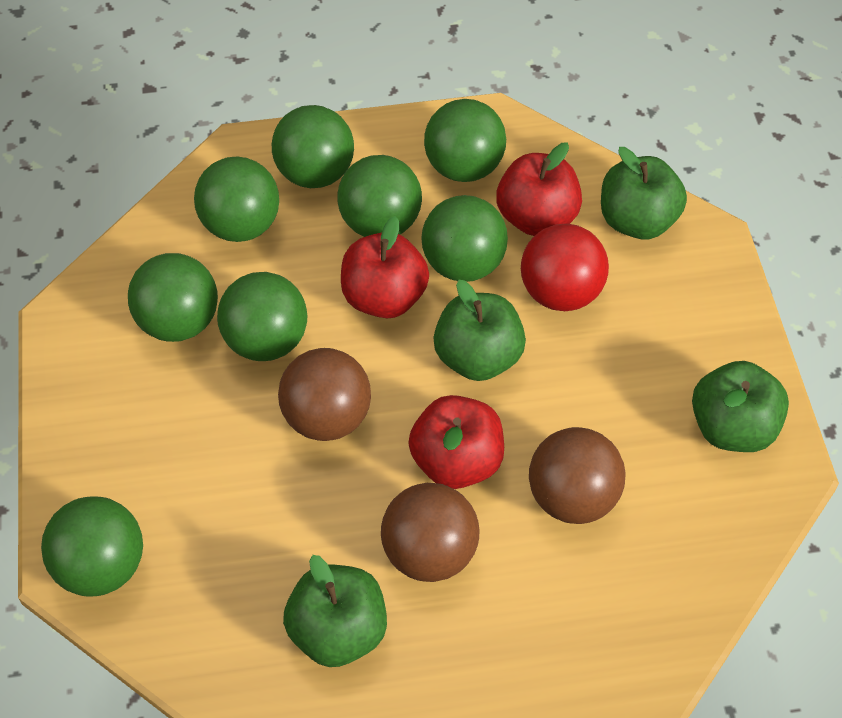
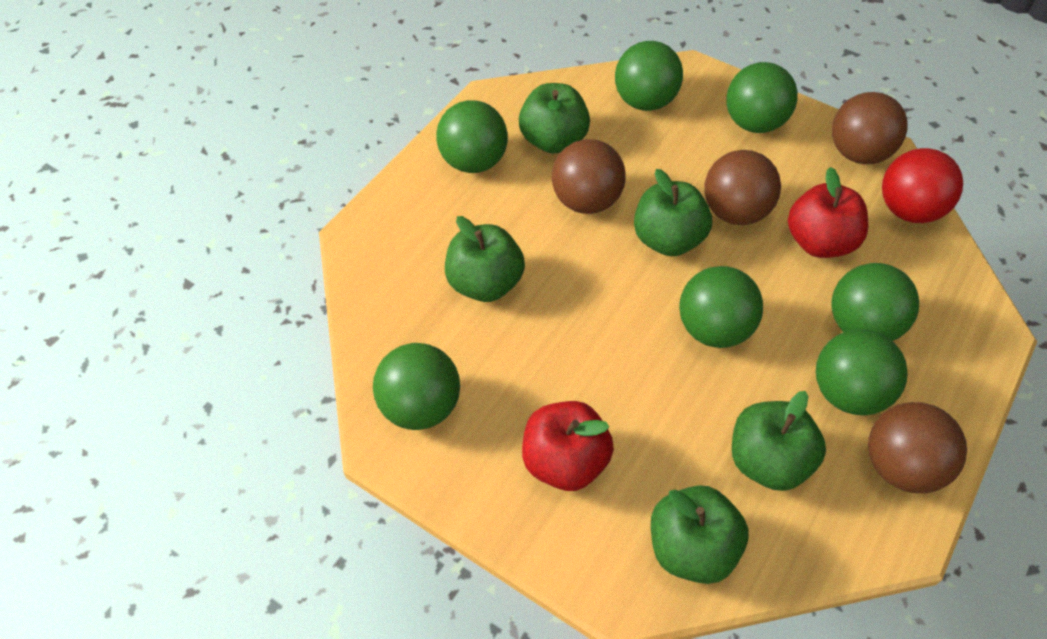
brown ball: 3 -> 4
green apple: 4 -> 5
green ball: 8 -> 7
red apple: 3 -> 2

